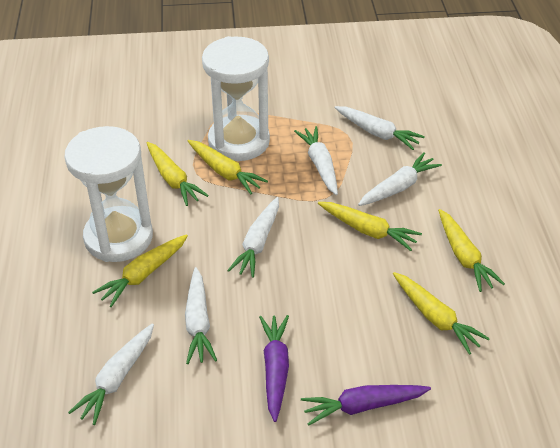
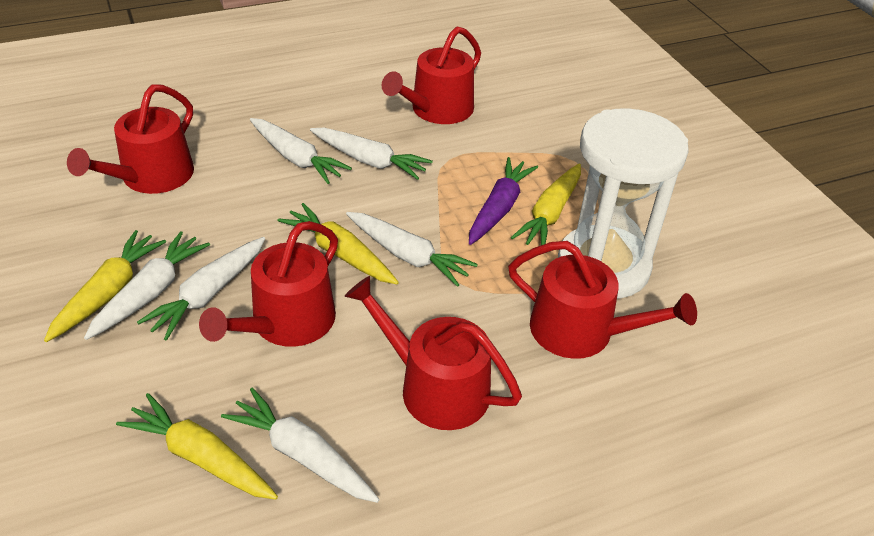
purple carrot: 2 -> 1
red watering can: 0 -> 5
white hourglass: 2 -> 1
yellow carrot: 6 -> 4

